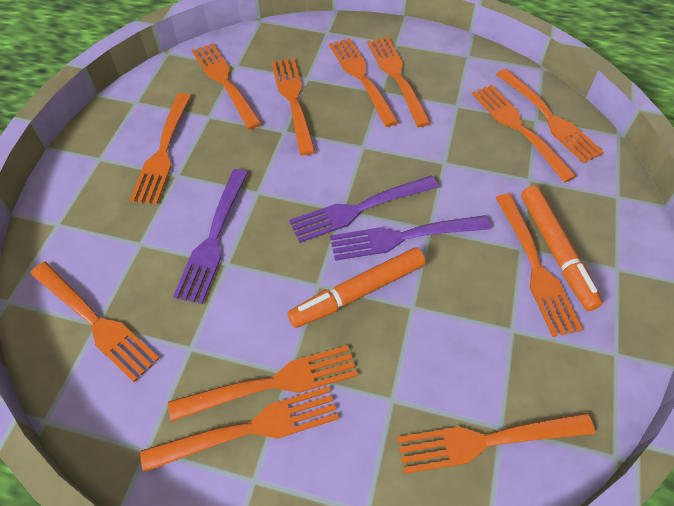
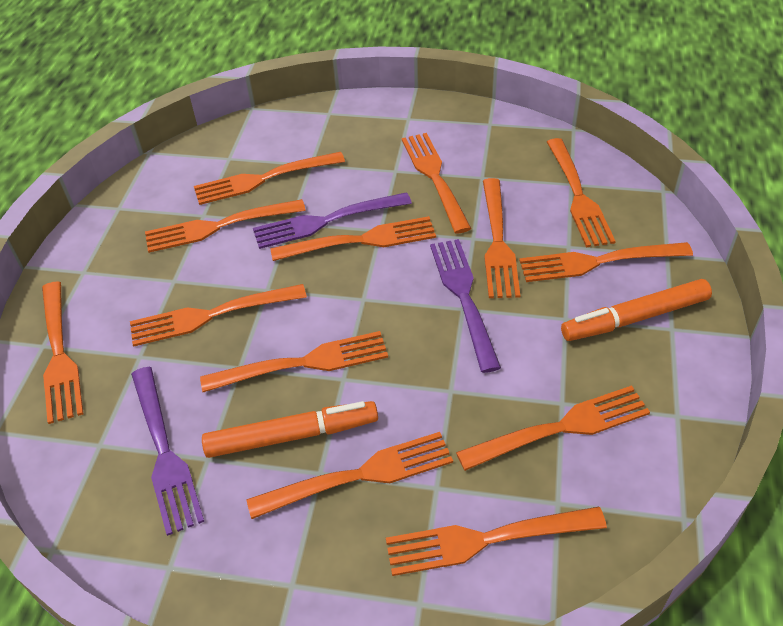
orange fork: 12 -> 13

